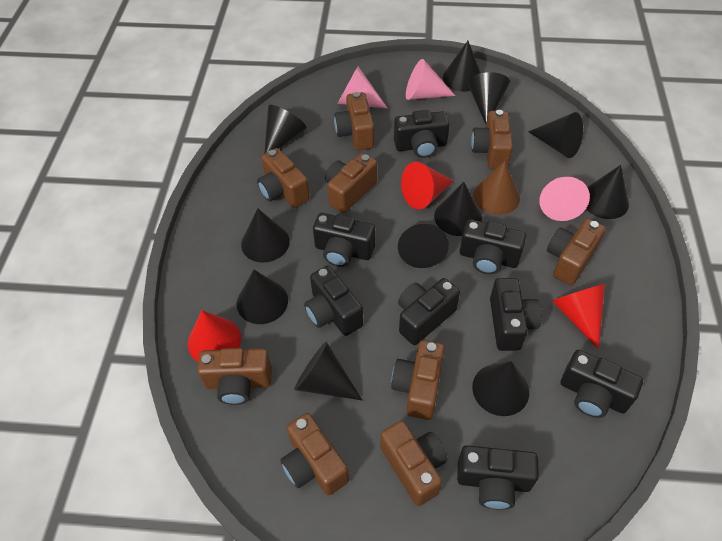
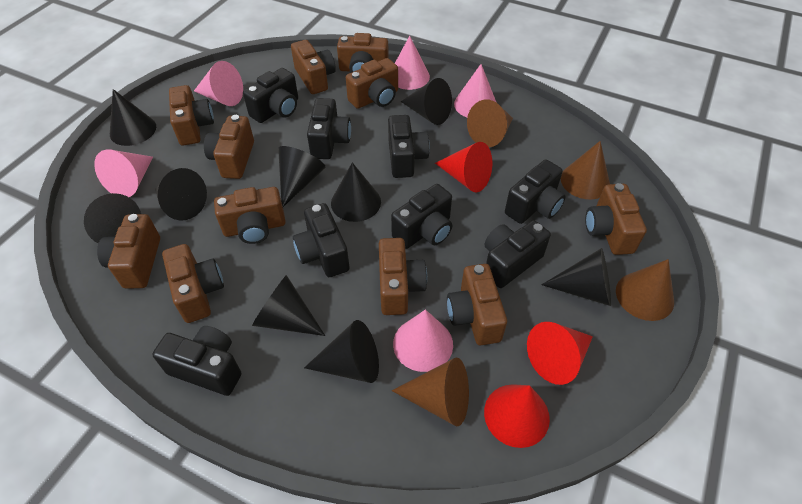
black cone: 11 -> 9
brown camera: 9 -> 11
brown cone: 1 -> 4
pink cone: 3 -> 5

